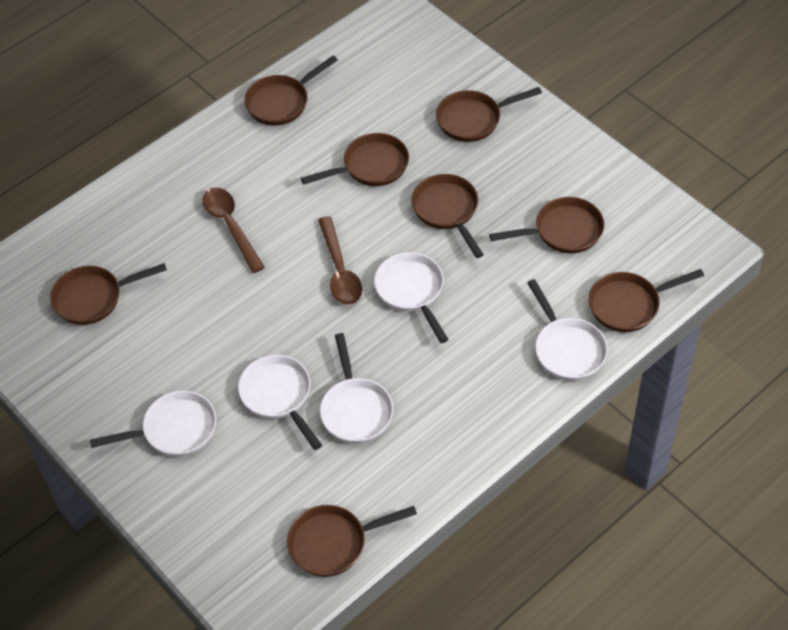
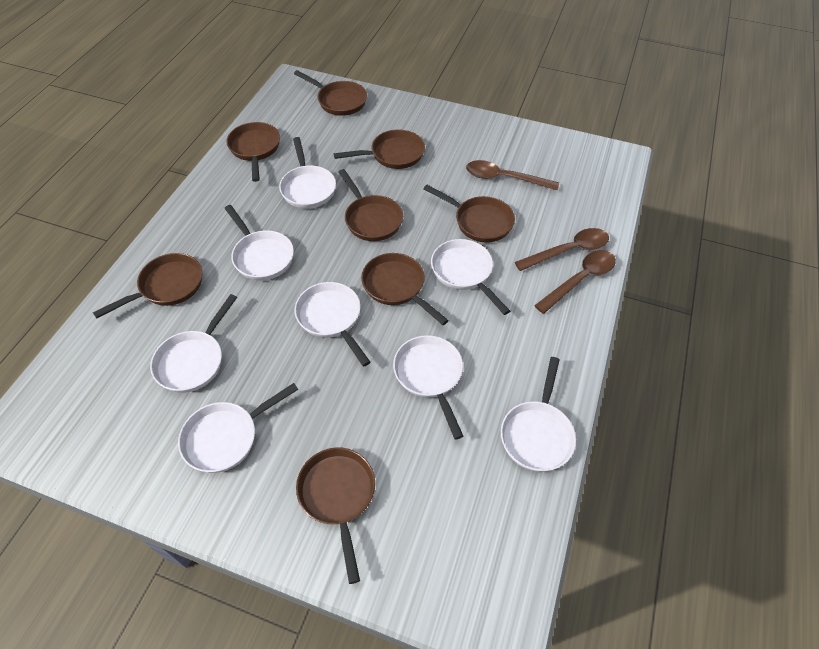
brown spoon: 2 -> 3
white pan: 5 -> 8

